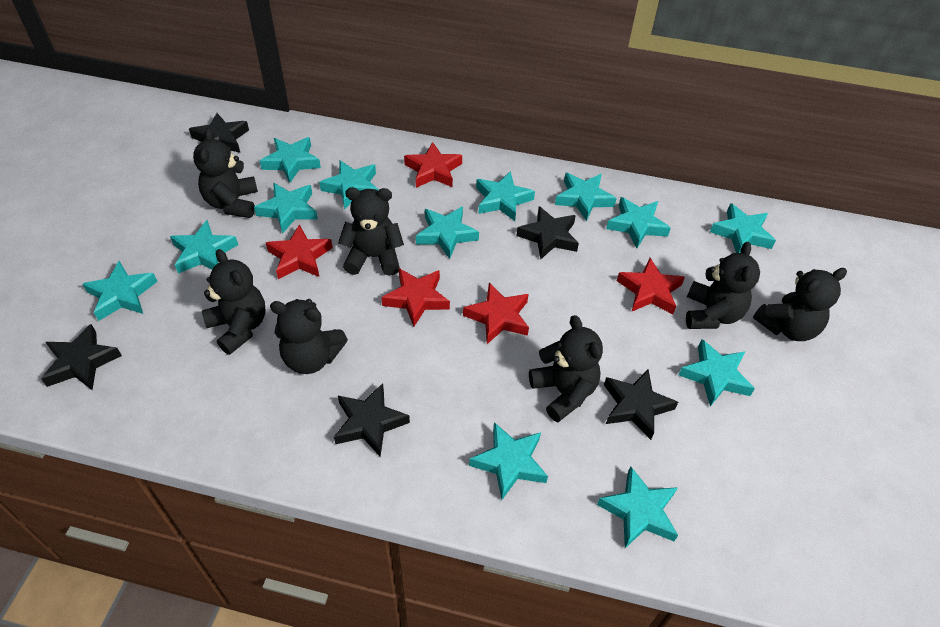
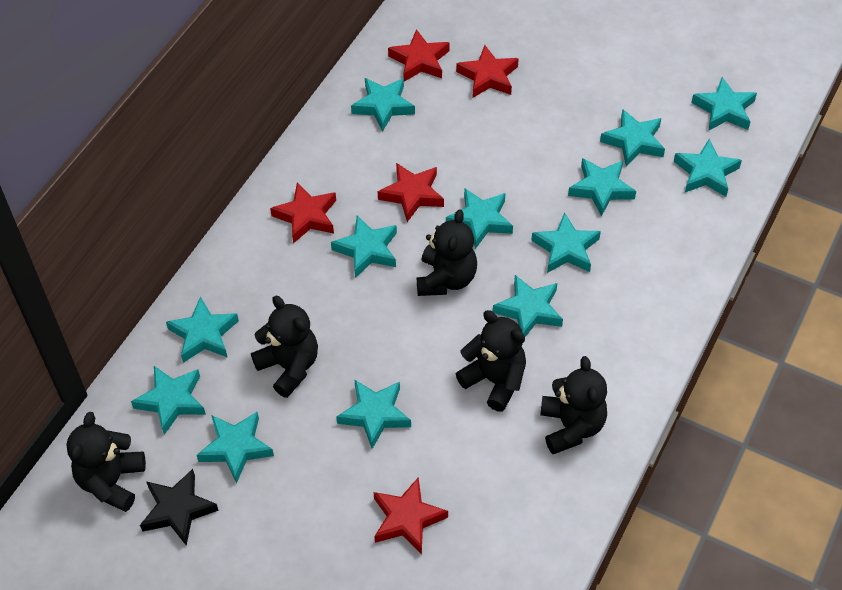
black star: 5 -> 1
black teddy bear: 7 -> 5

